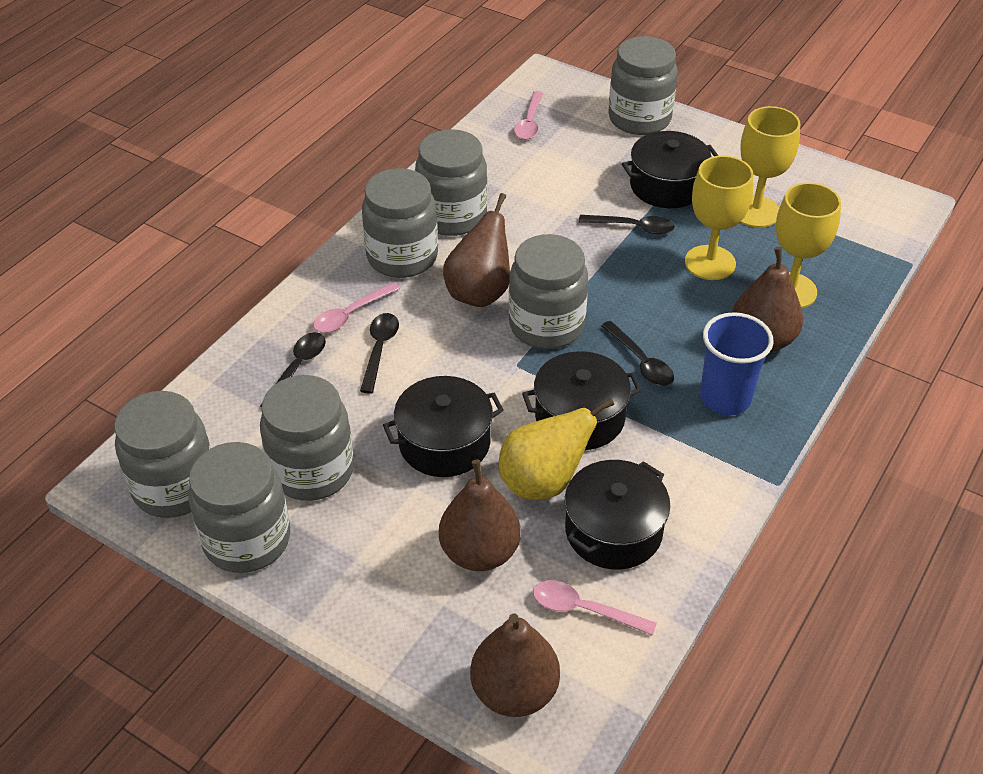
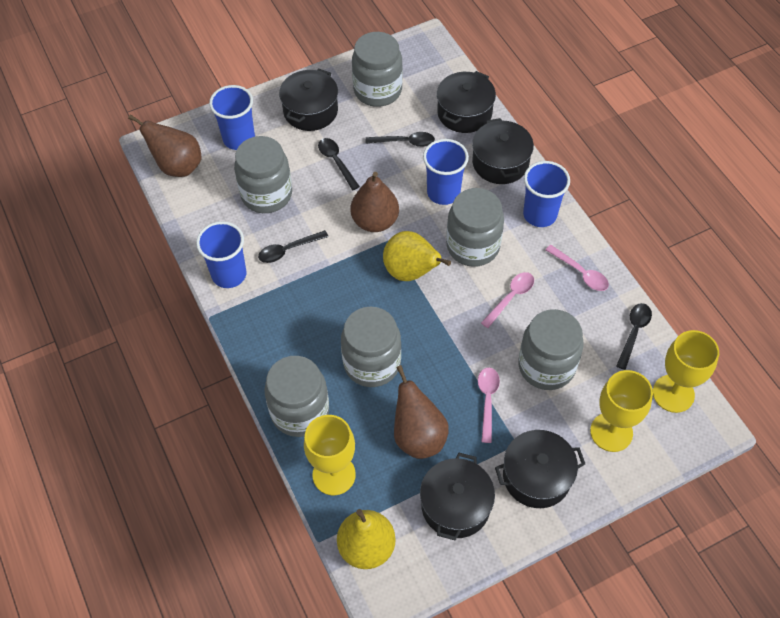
black pot: 4 -> 5
blue cup: 1 -> 4
brown pear: 4 -> 3
grey jar: 7 -> 6
yellow pear: 1 -> 2

